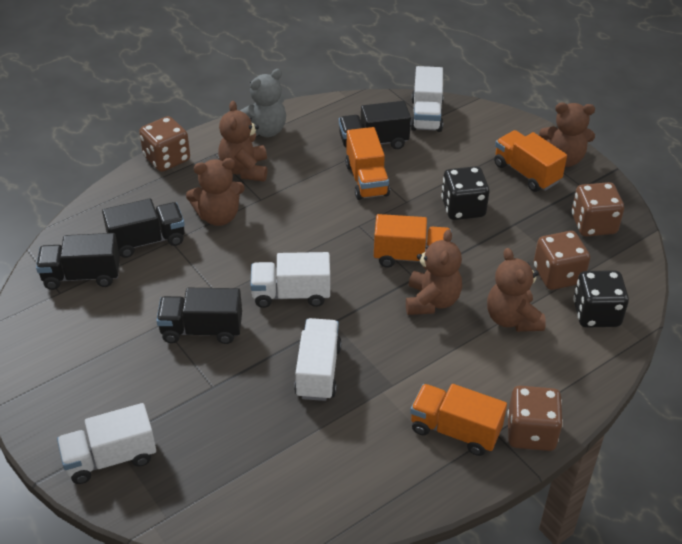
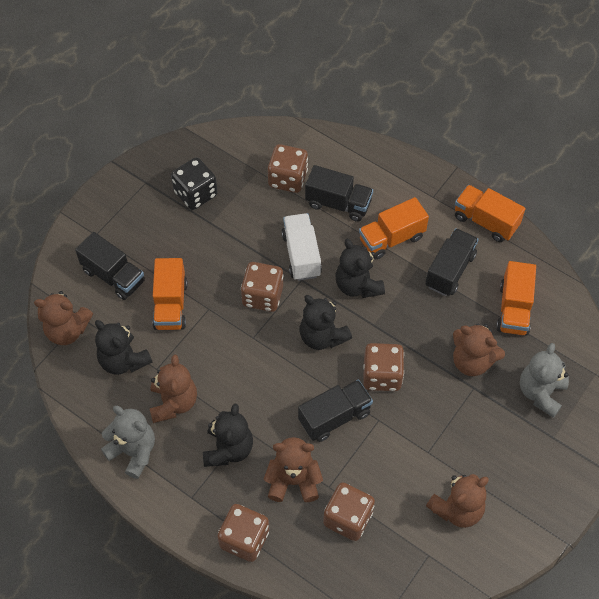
black dice: 2 -> 1
black teddy bear: 0 -> 4
brown dice: 4 -> 5
grey teddy bear: 1 -> 2
white truck: 4 -> 1

